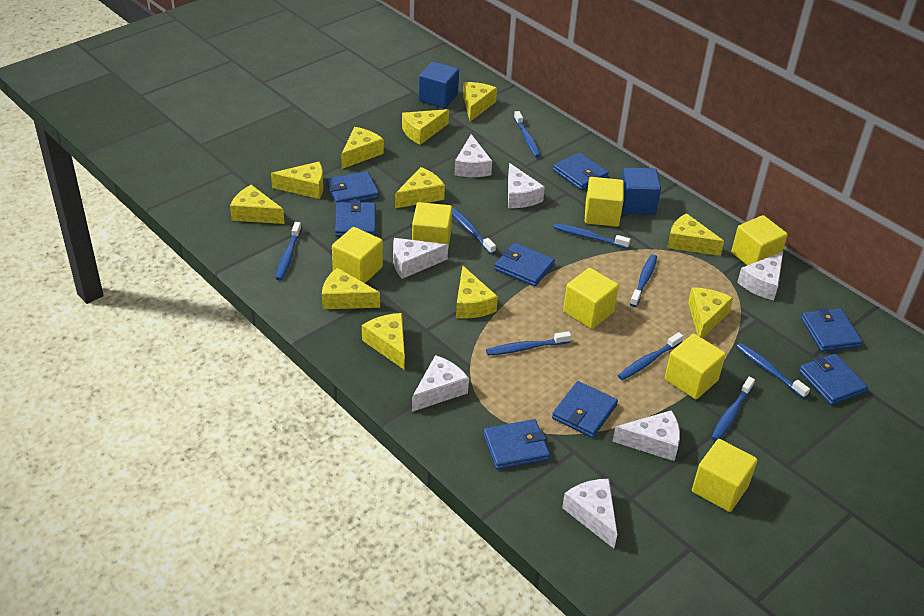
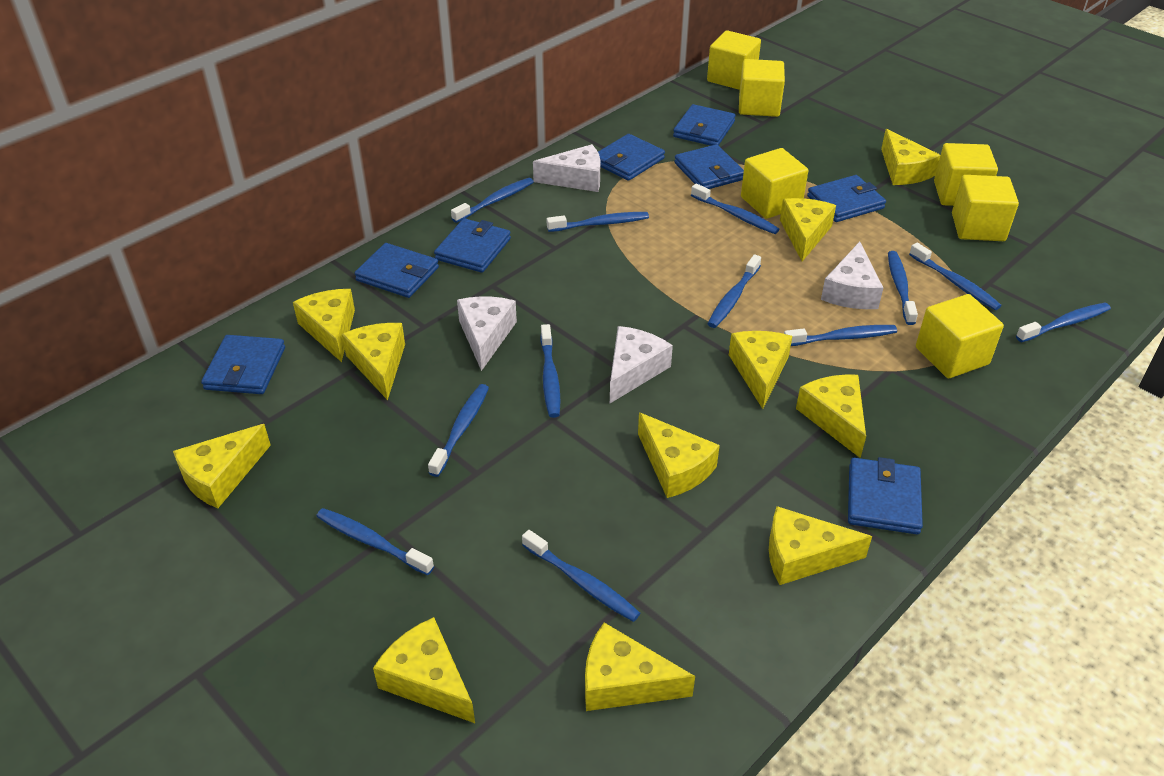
blue cube: 2 -> 0
blue toothbrush: 9 -> 12
white cheese: 7 -> 4
yellow cube: 7 -> 6

